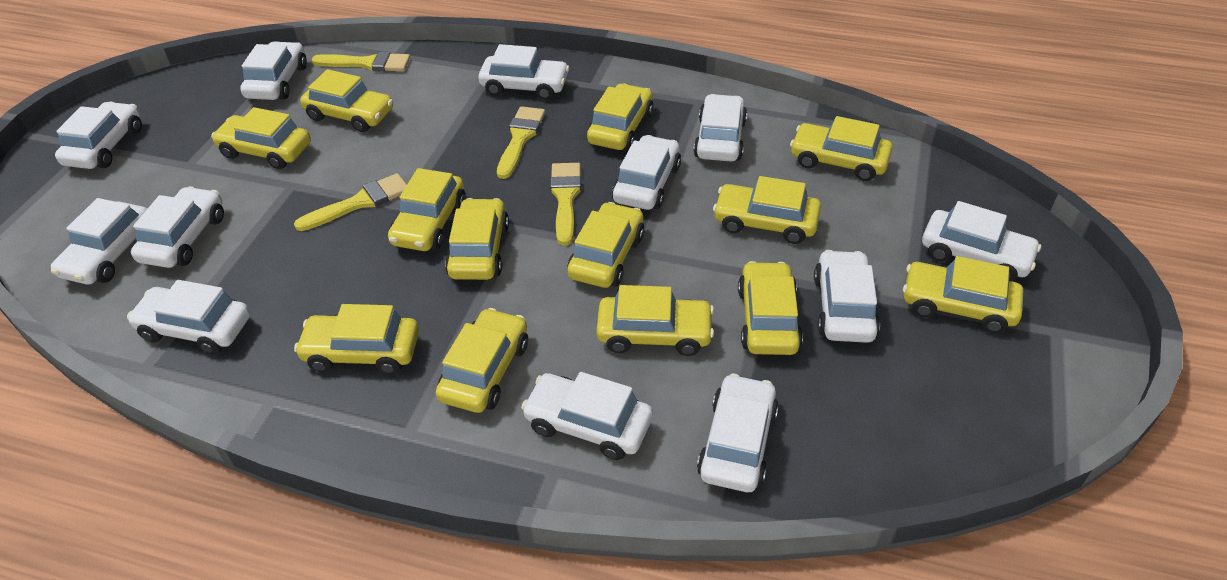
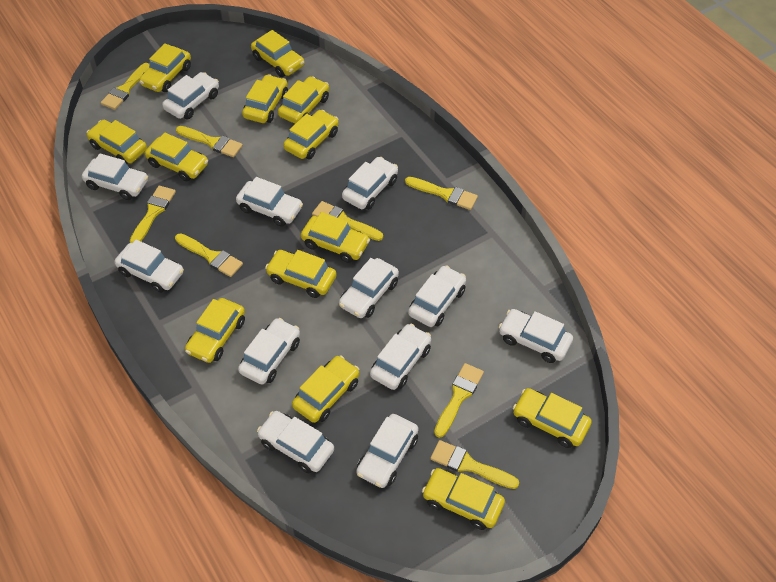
yellow brush: 4 -> 8

